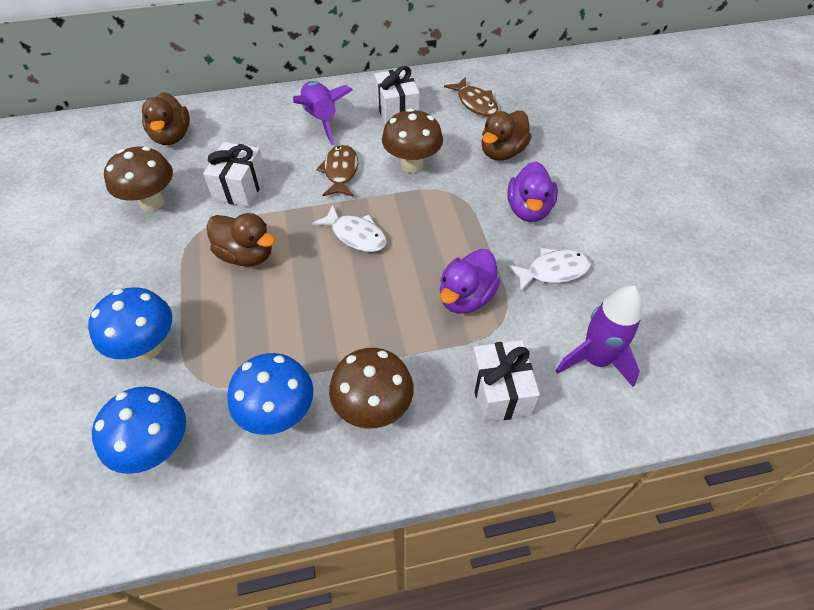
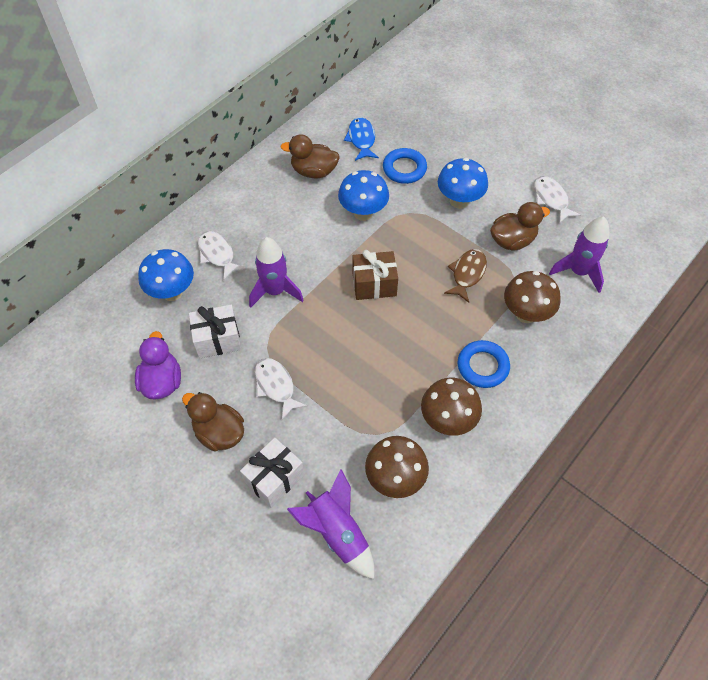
blue fish: 0 -> 1
blue ring: 0 -> 2
brown fish: 2 -> 1
brown gift: 0 -> 1
purple duck: 2 -> 1
purple rocket: 2 -> 3
white fish: 2 -> 3
white gift: 3 -> 2

